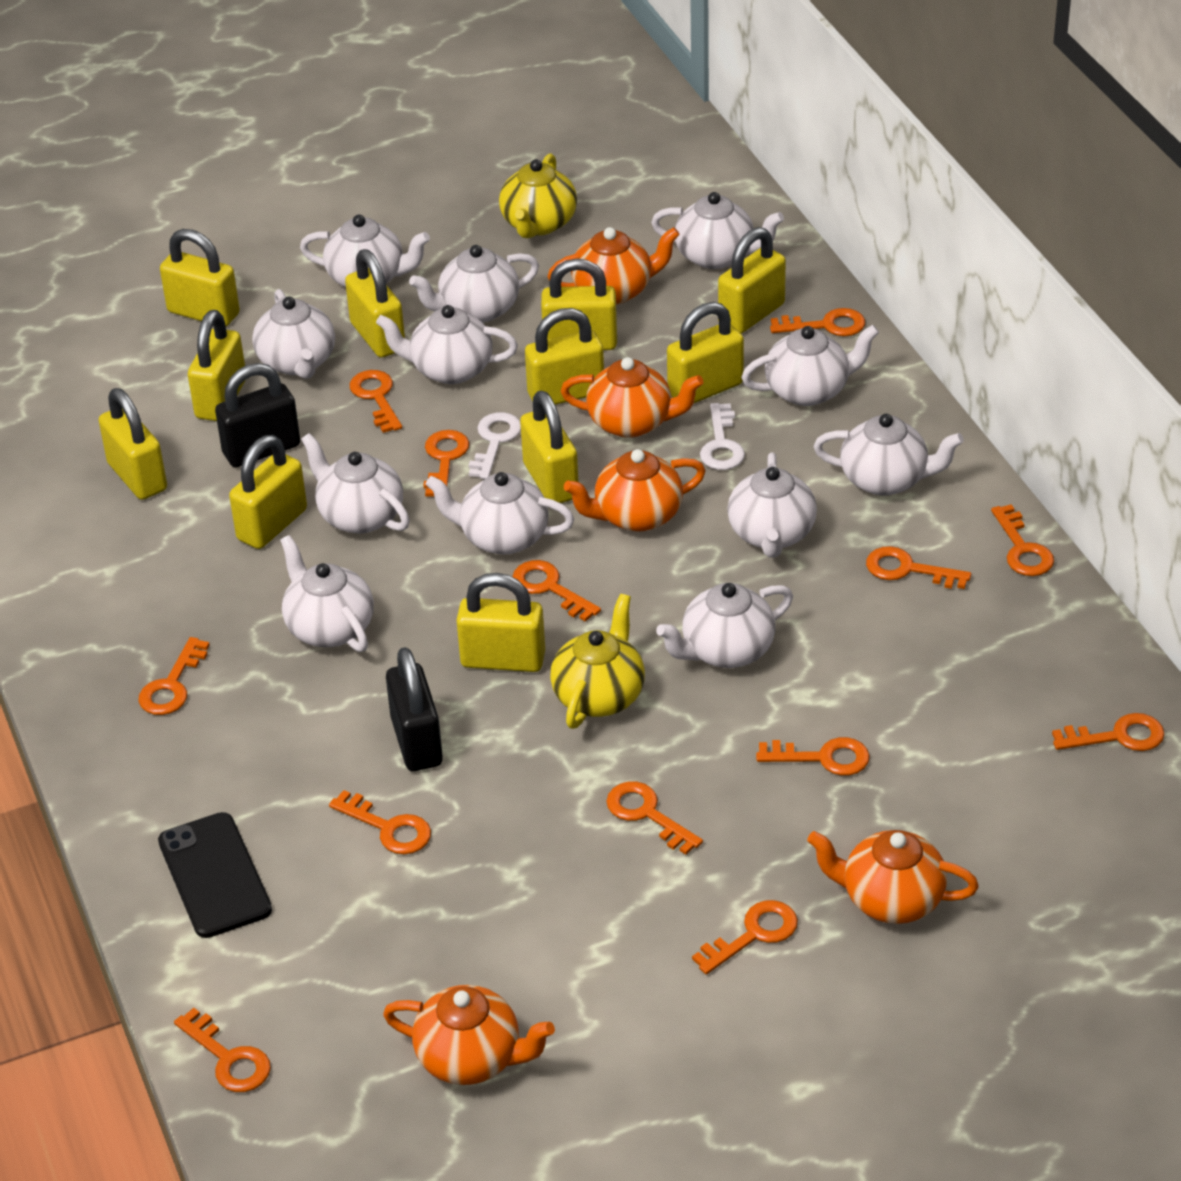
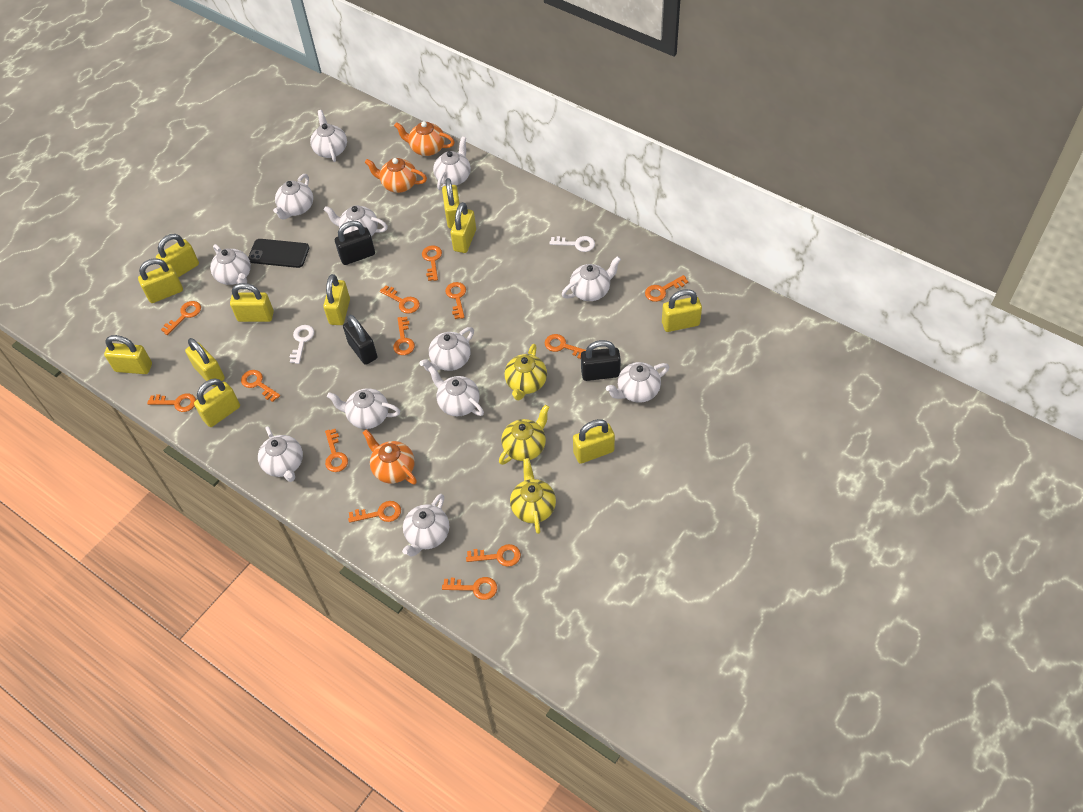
black padlock: 2 -> 3
orange teapot: 5 -> 3
yellow teapot: 2 -> 3

